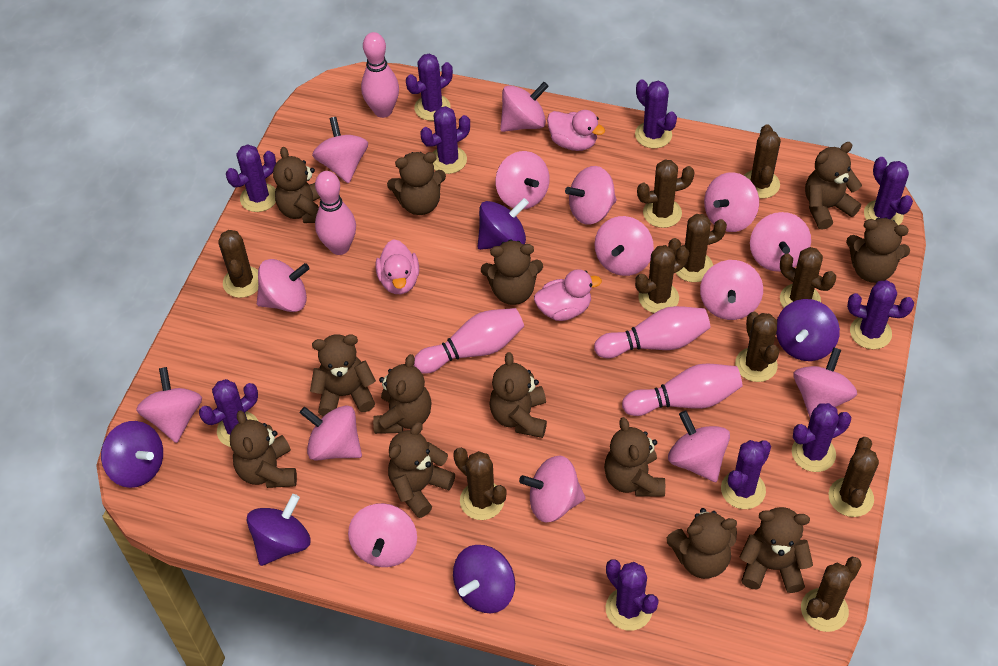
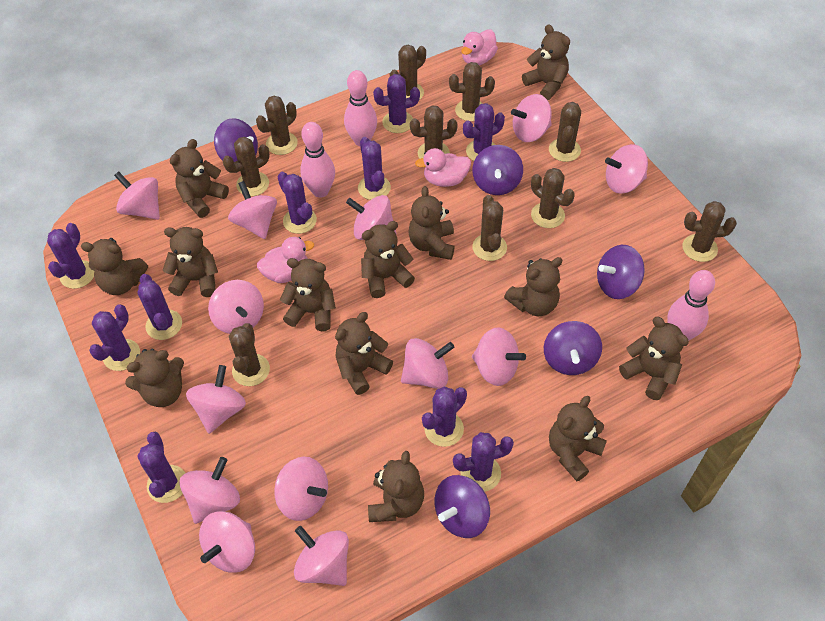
pink bowling pin: 5 -> 3
pink spinning top: 15 -> 13

